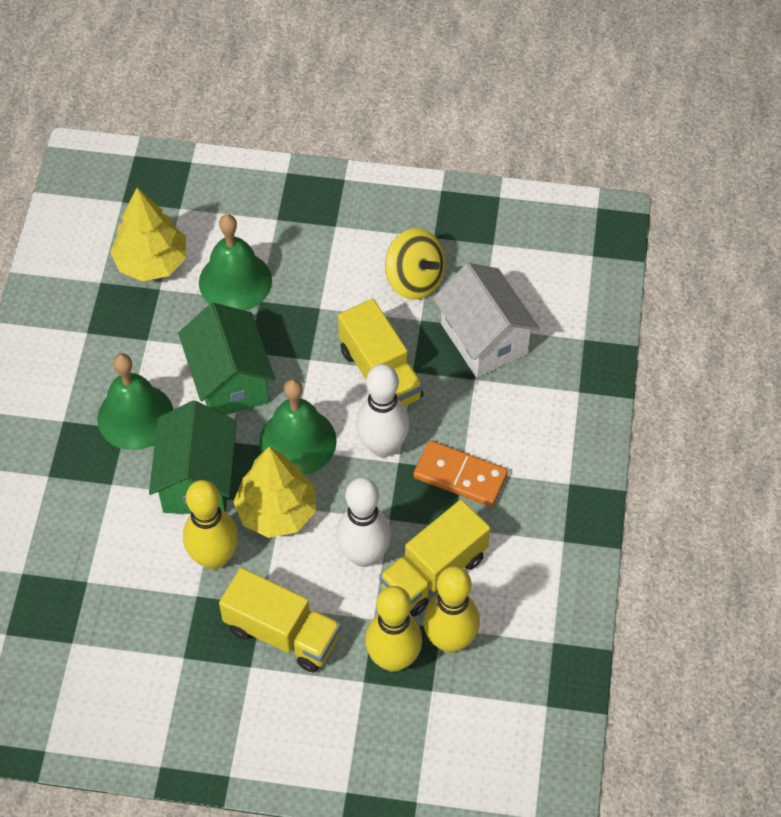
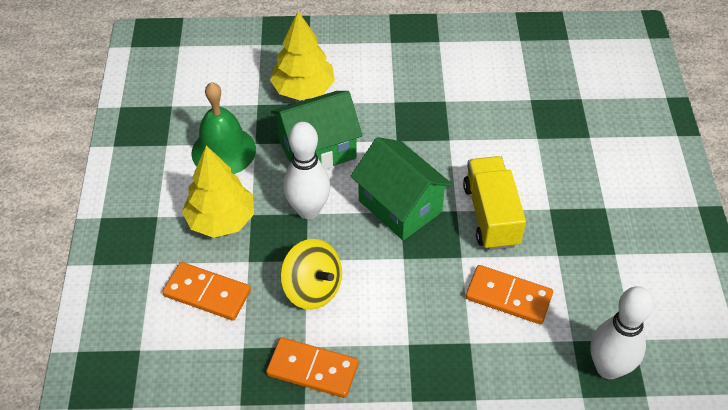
green bell: 3 -> 1
orange domino: 1 -> 3
white house: 1 -> 0
yellow bowling pin: 3 -> 0
yellow truck: 3 -> 1

